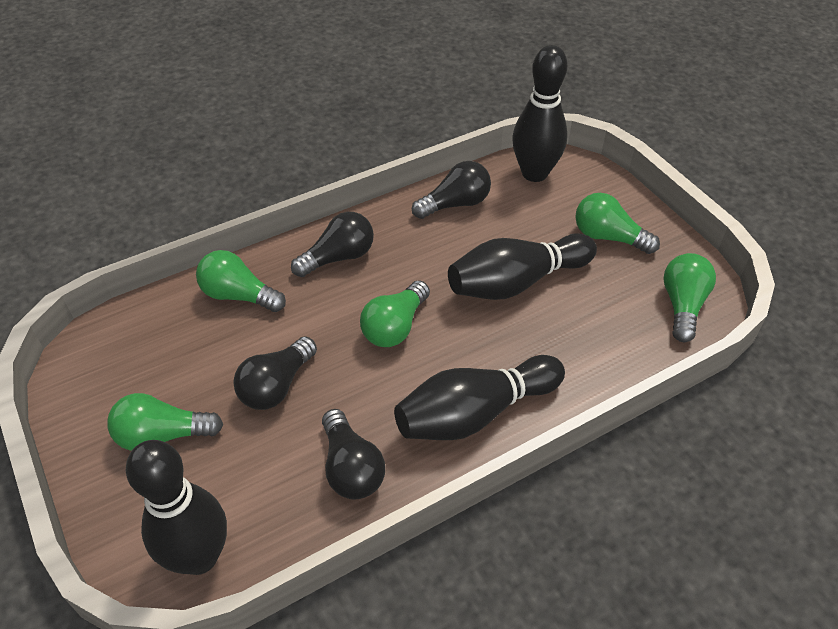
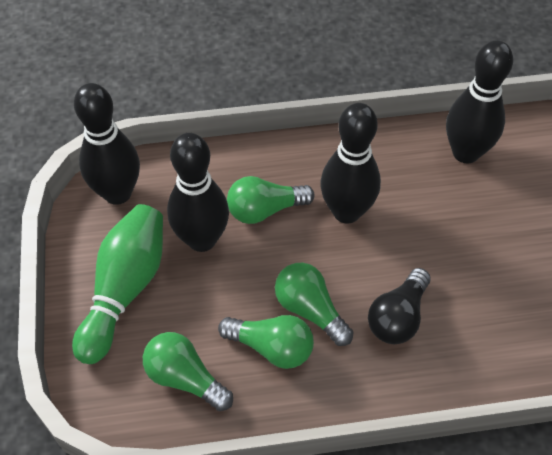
black light bulb: 4 -> 1
green bowling pin: 0 -> 1
green light bulb: 5 -> 4

